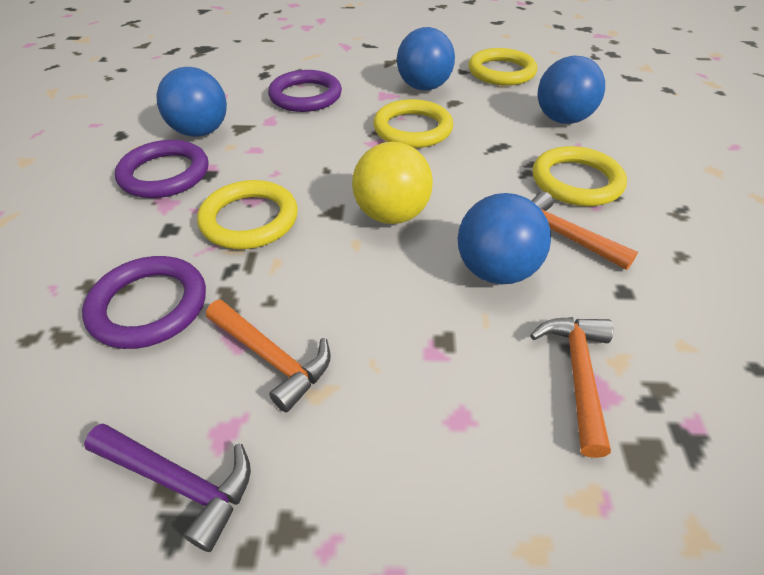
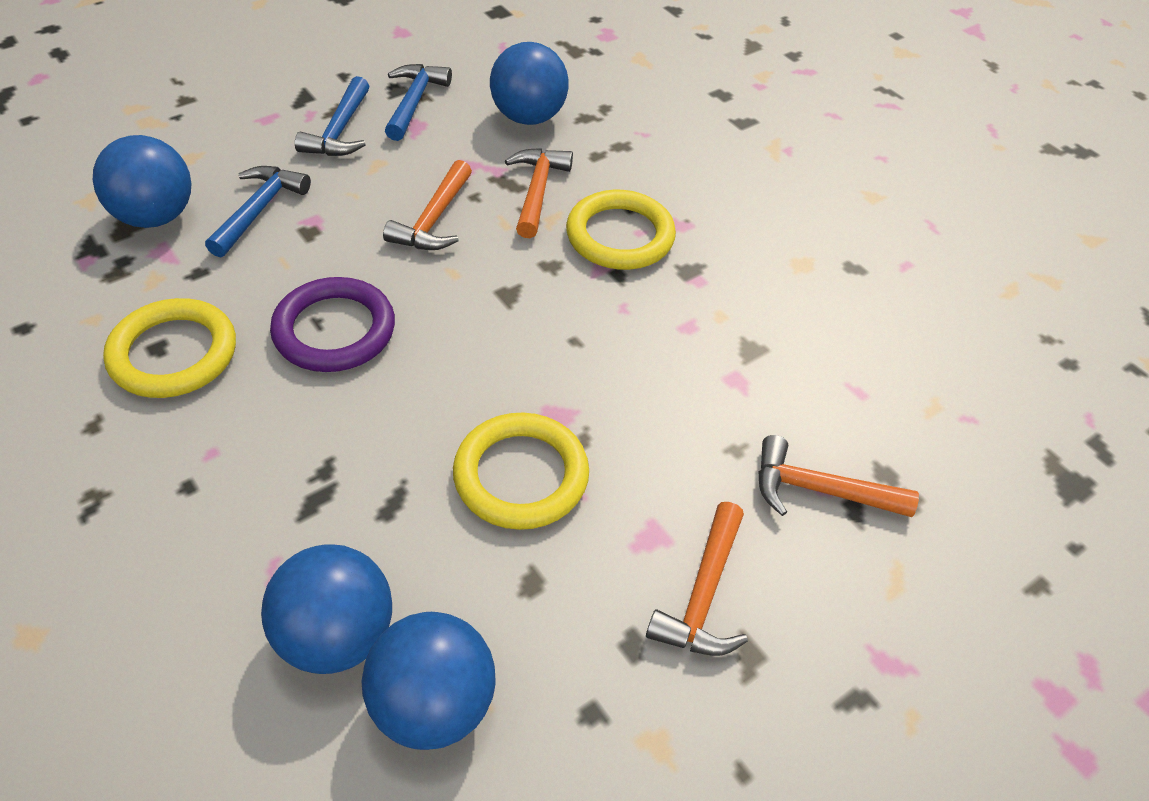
blue hammer: 0 -> 3
orange hammer: 3 -> 4
purple hammer: 1 -> 0
purple ring: 3 -> 1
yellow ball: 1 -> 0
yellow ring: 4 -> 3

